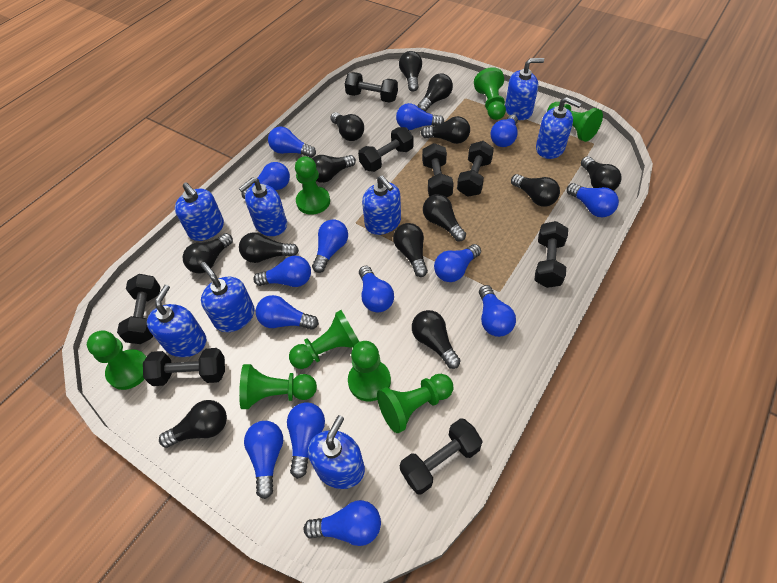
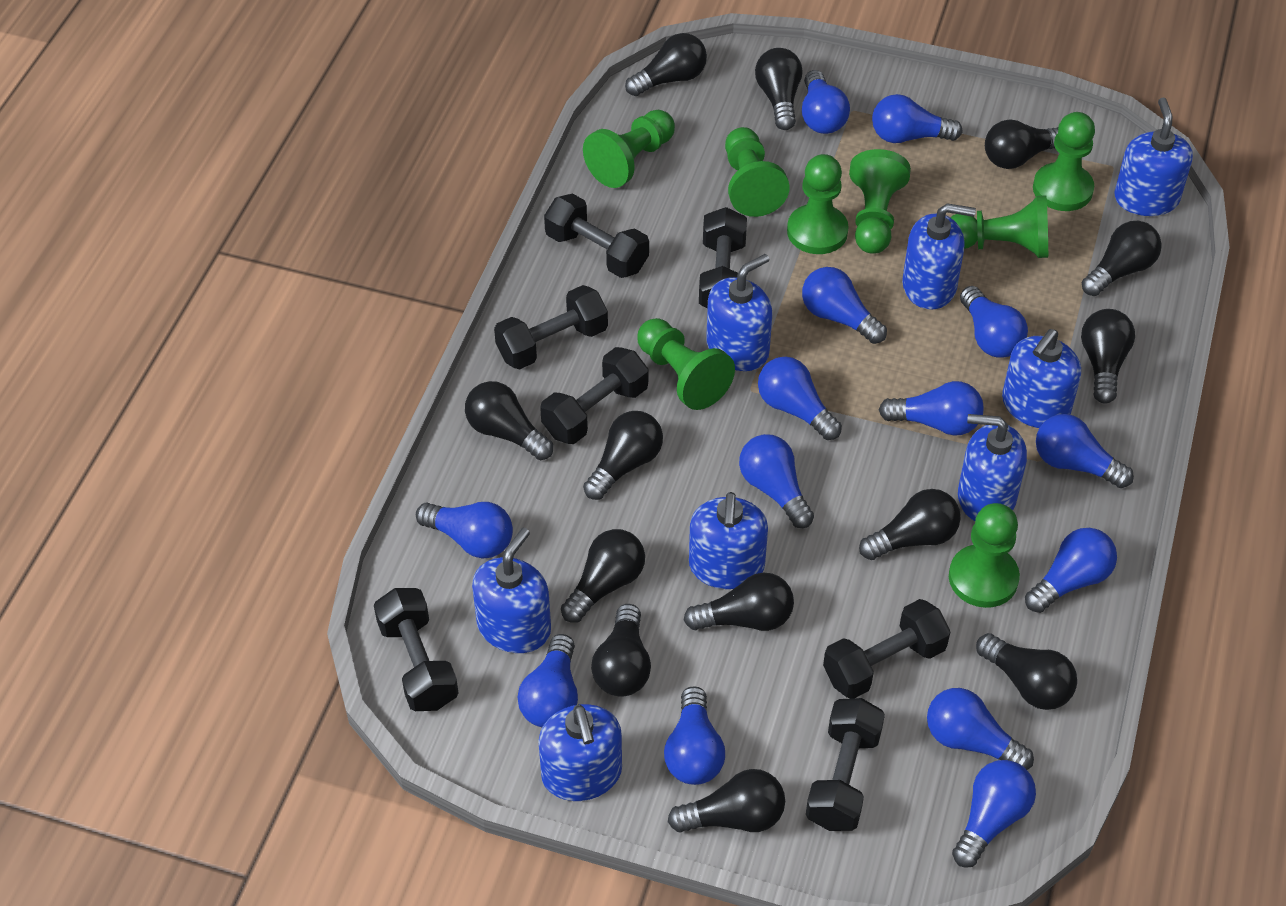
black dumbbell: 8 -> 7

